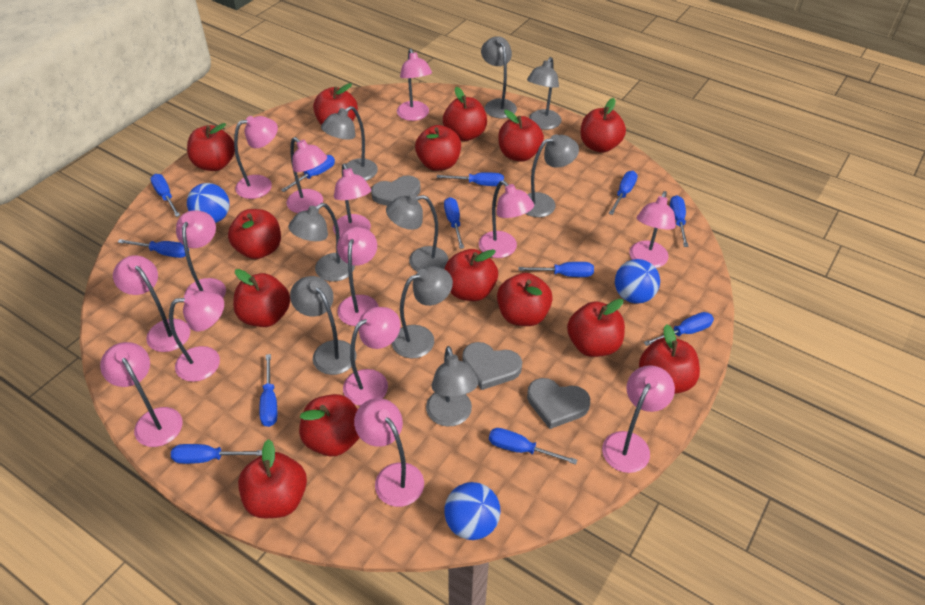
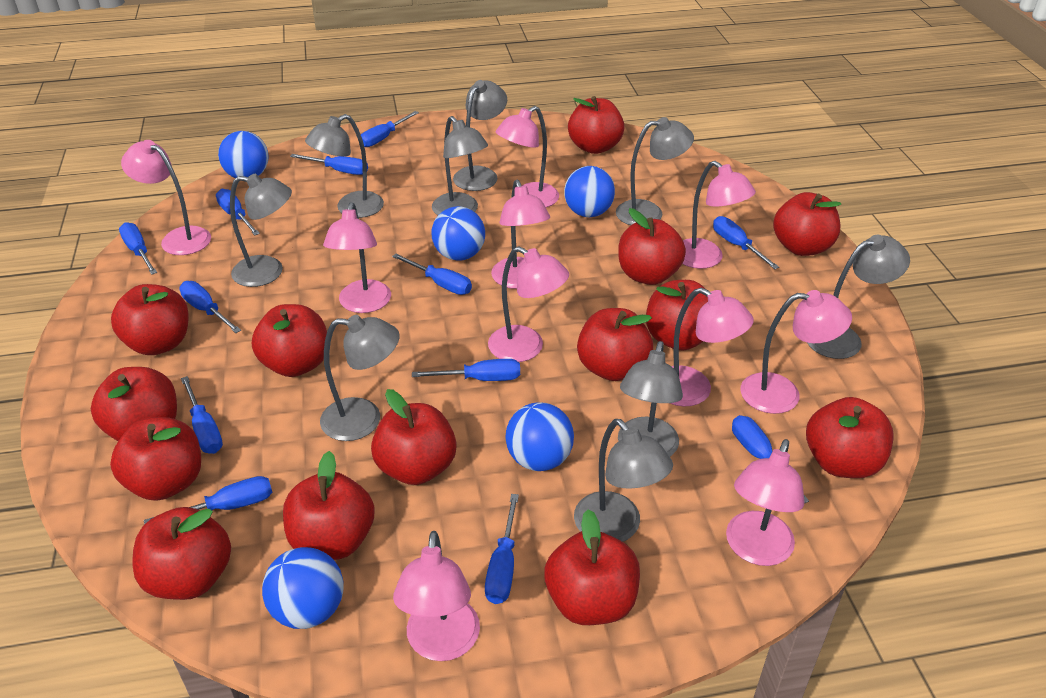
blue ball: 3 -> 5
grey heart: 3 -> 0
pink lamp: 14 -> 10

